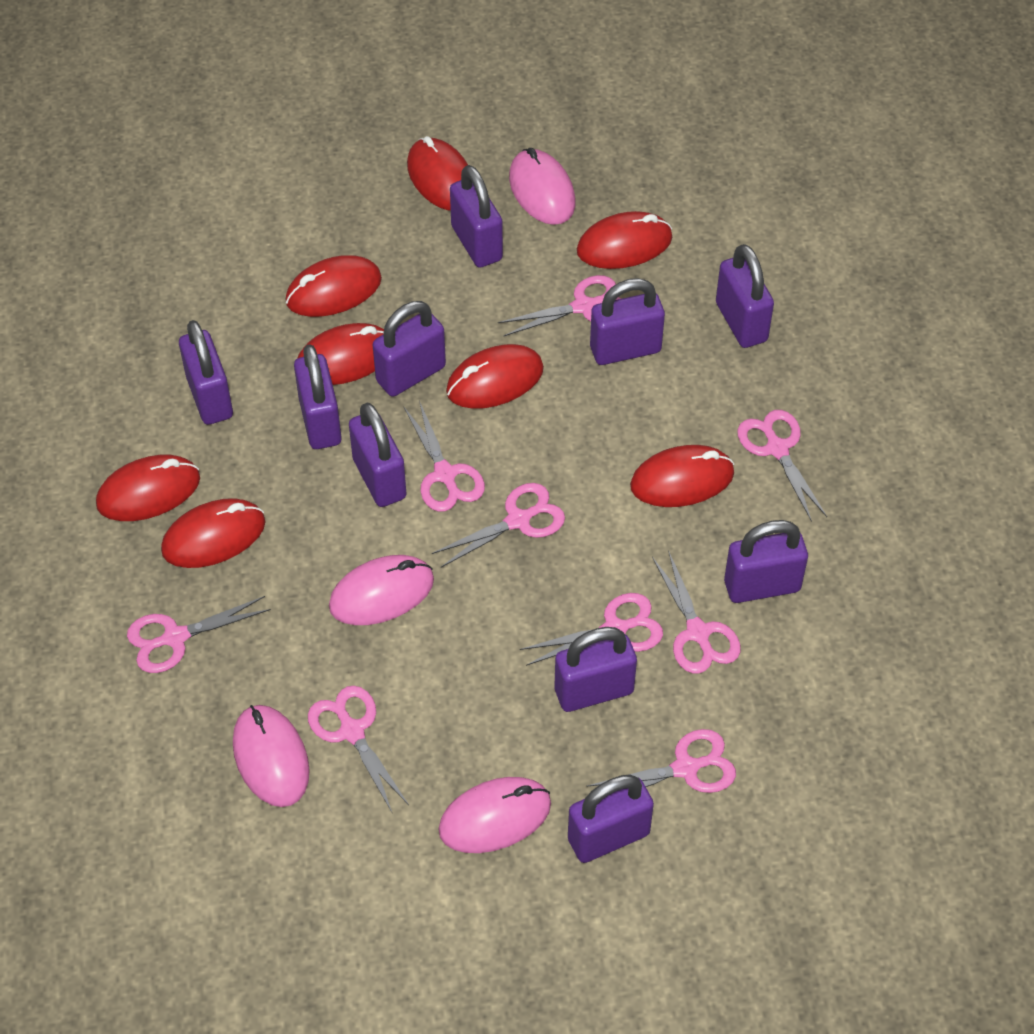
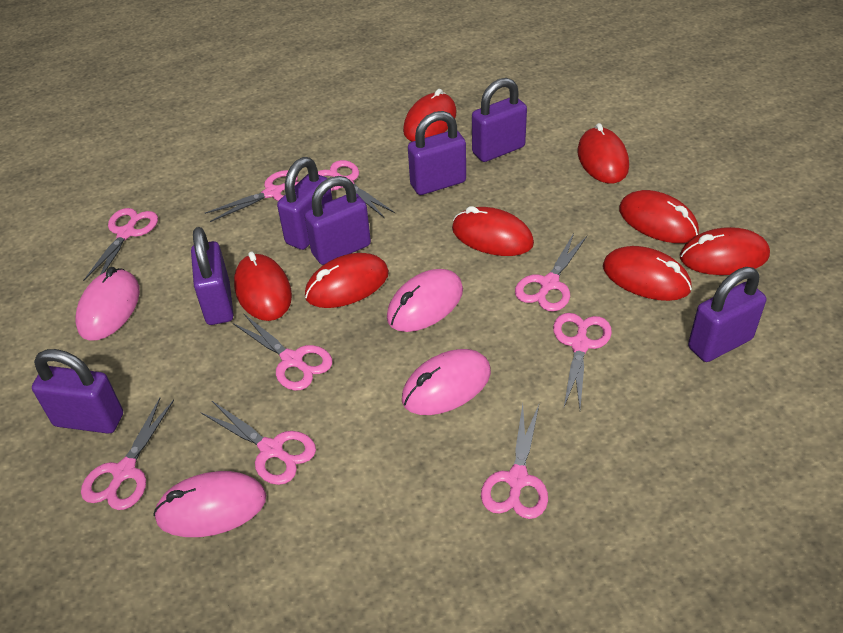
purple padlock: 10 -> 7

